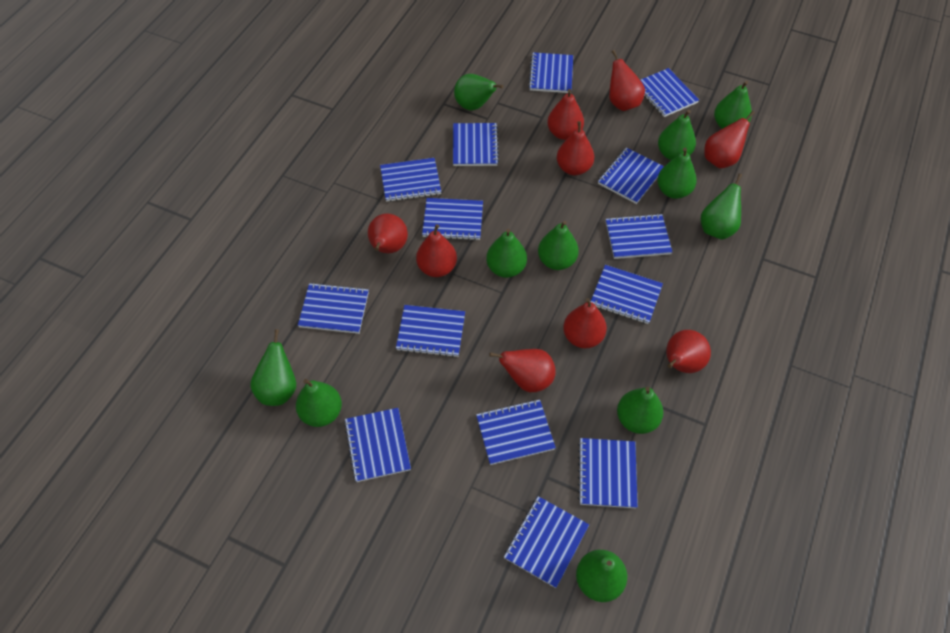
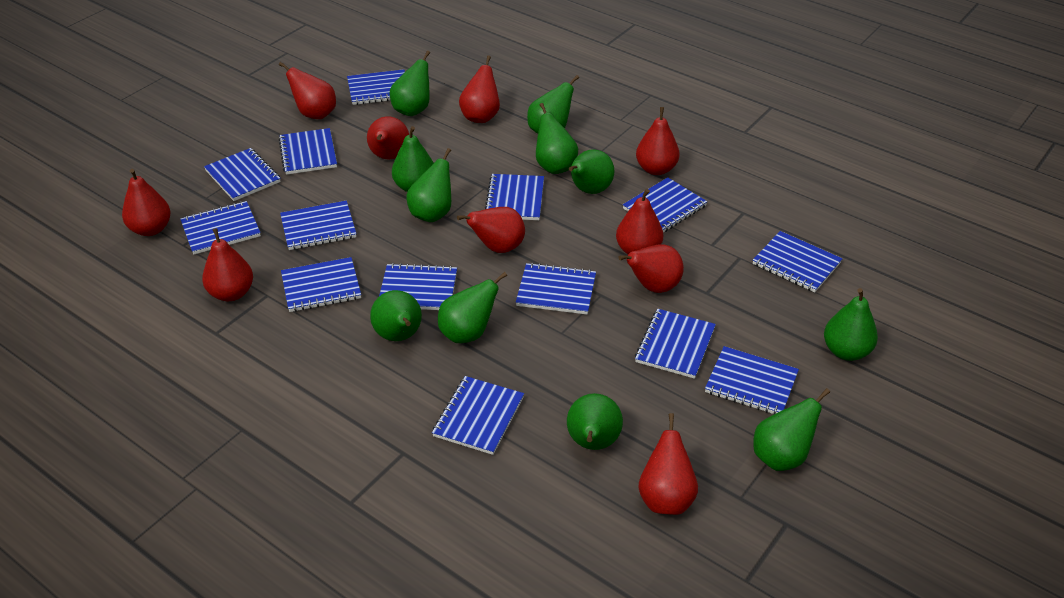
red pear: 9 -> 10

